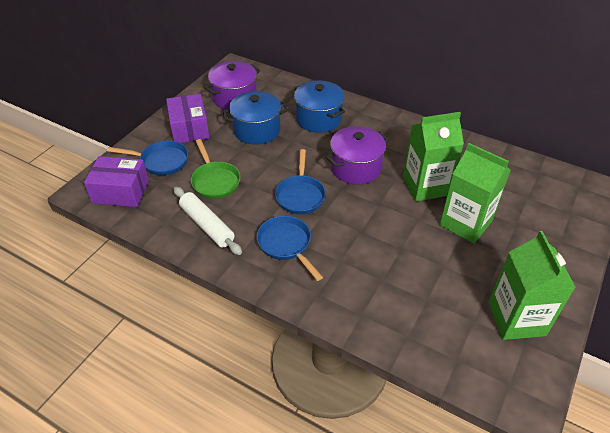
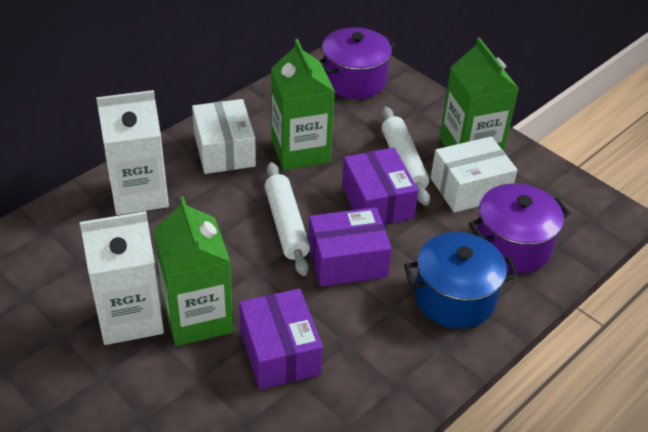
blue pan: 3 -> 0
blue pot: 2 -> 1
green pan: 1 -> 0
purple box: 2 -> 3
white box: 0 -> 2
white carton: 0 -> 2
white rolling pin: 1 -> 2

